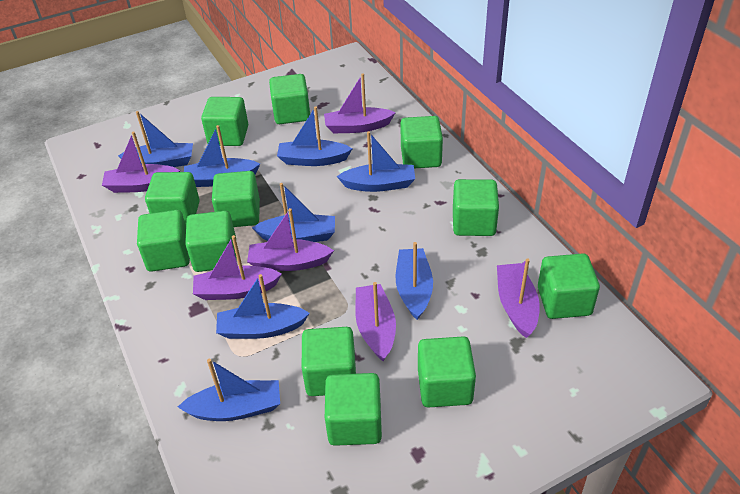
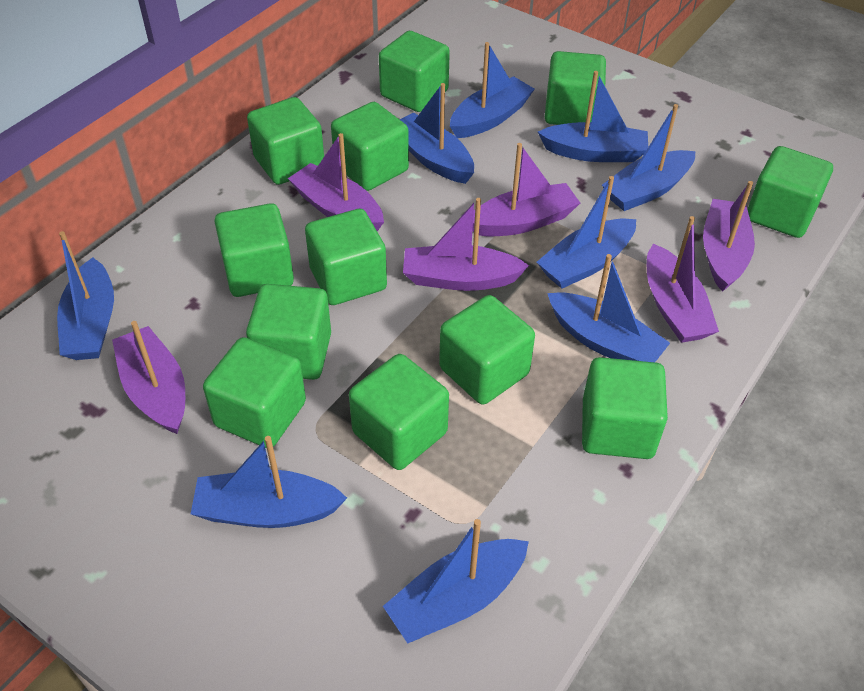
blue boat: 8 -> 9

